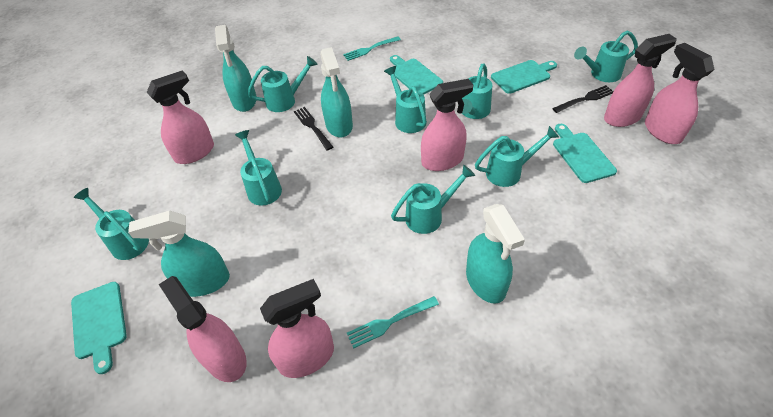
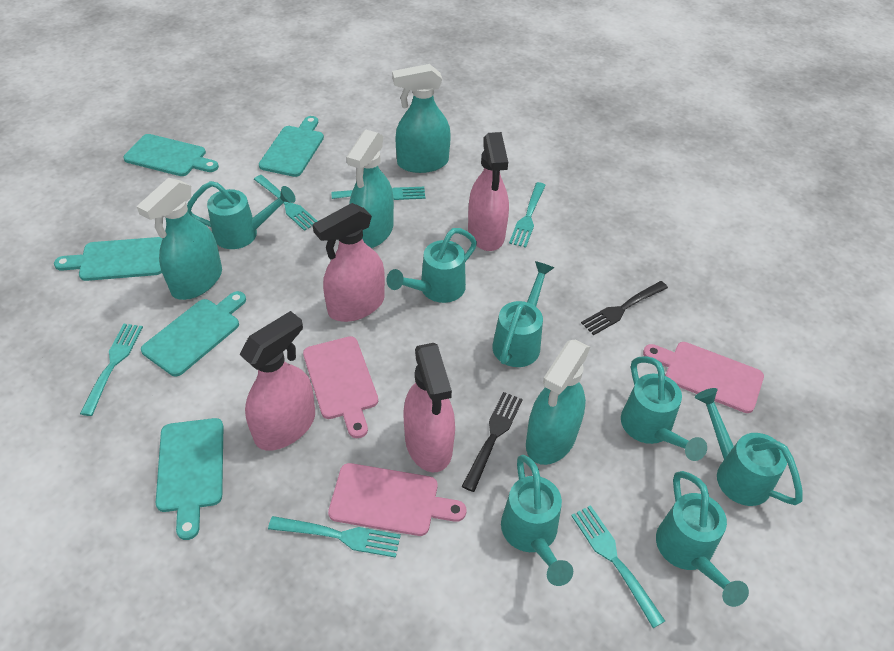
pink cutting board: 0 -> 3
pink spray bottle: 6 -> 4
turquoise cutting board: 4 -> 5
turquoise fork: 2 -> 6
turquoise watering can: 8 -> 7

